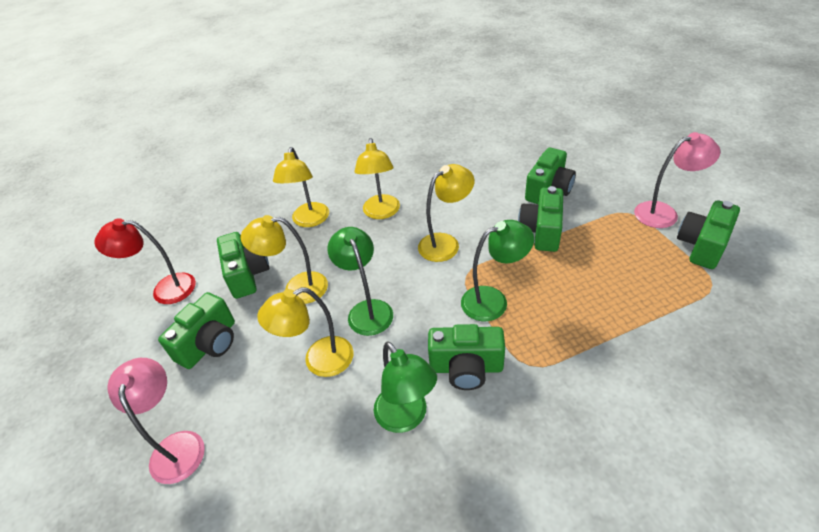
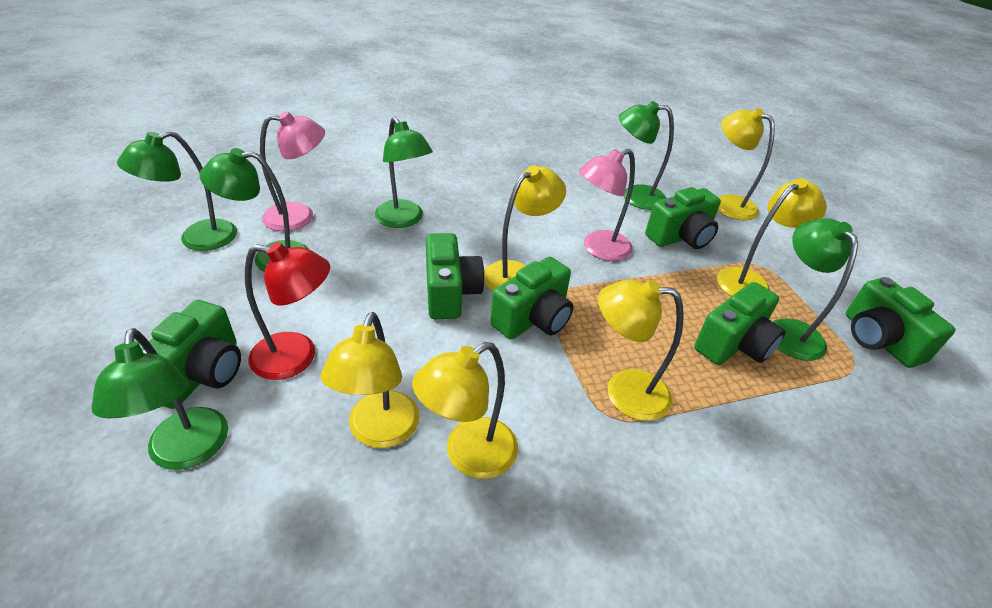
green lamp: 3 -> 6
yellow lamp: 5 -> 6

